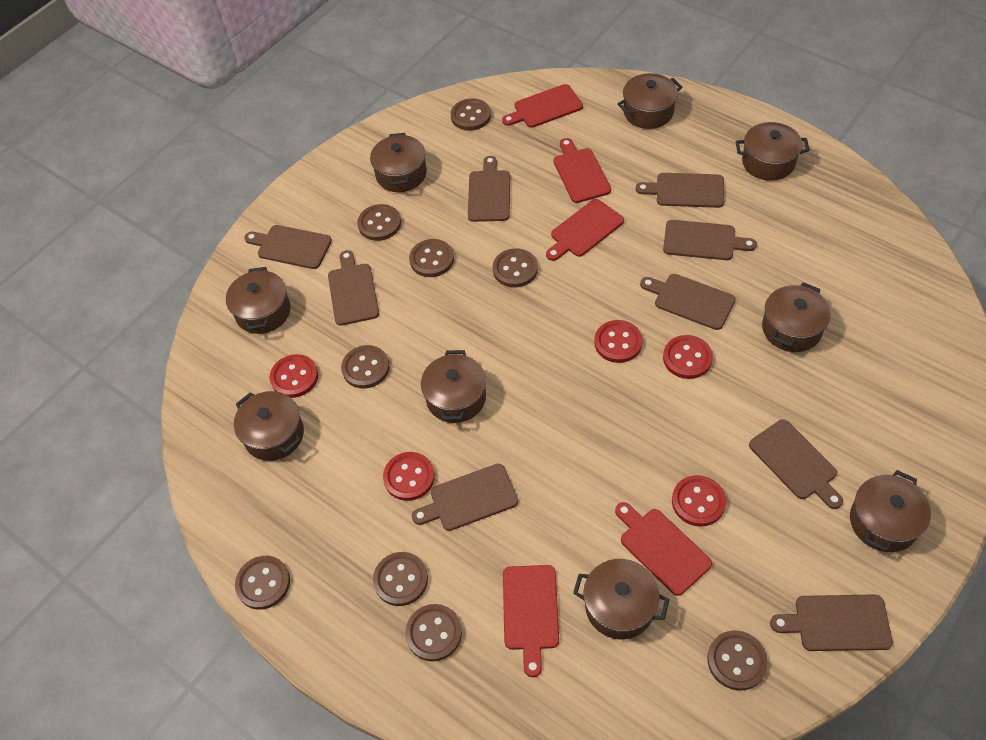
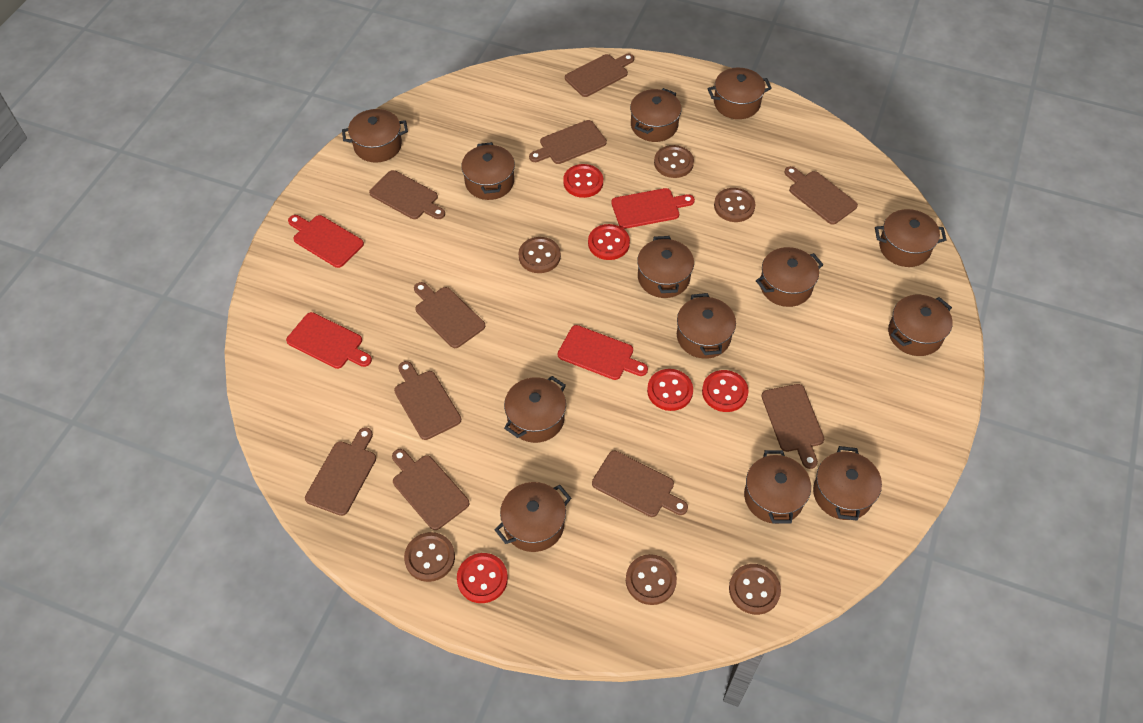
brown button: 9 -> 6
brown cutting board: 9 -> 10
brown pot: 9 -> 13
red cutting board: 5 -> 4

